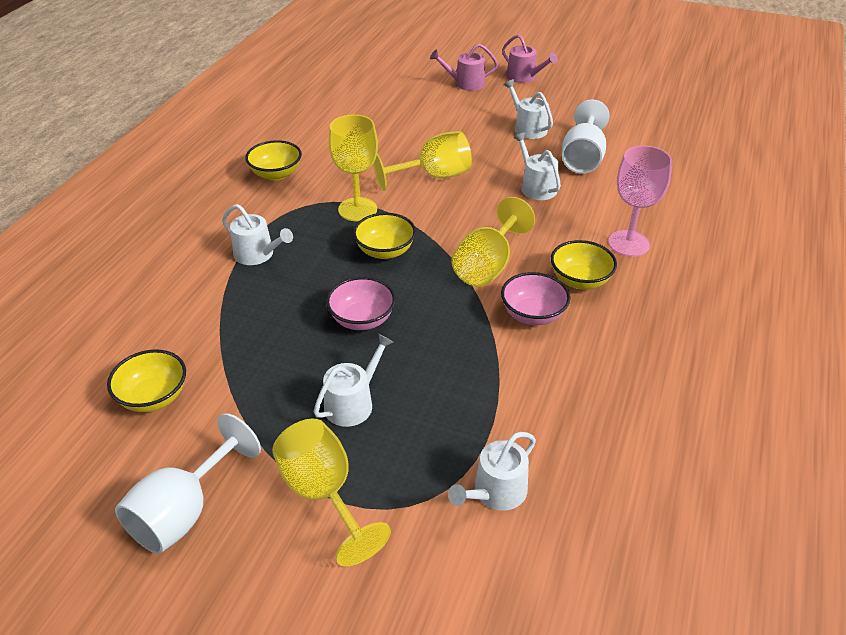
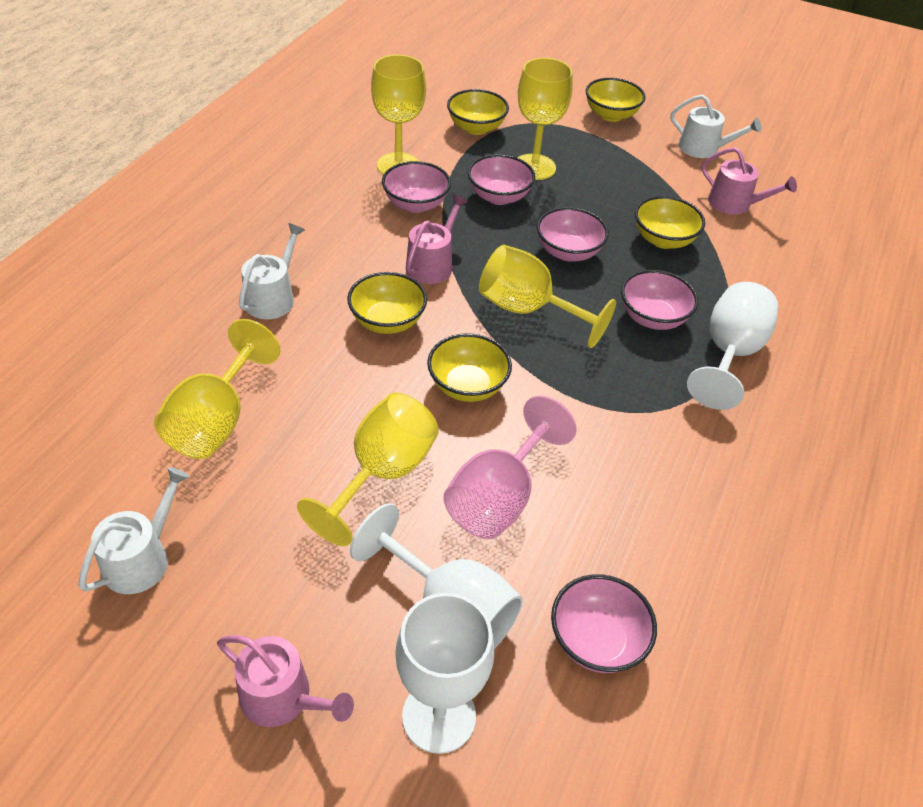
pink bowl: 2 -> 5
pink watering can: 2 -> 3
white goblet: 2 -> 3
white watering can: 5 -> 3
yellow bowl: 4 -> 5
yellow goblet: 4 -> 5

